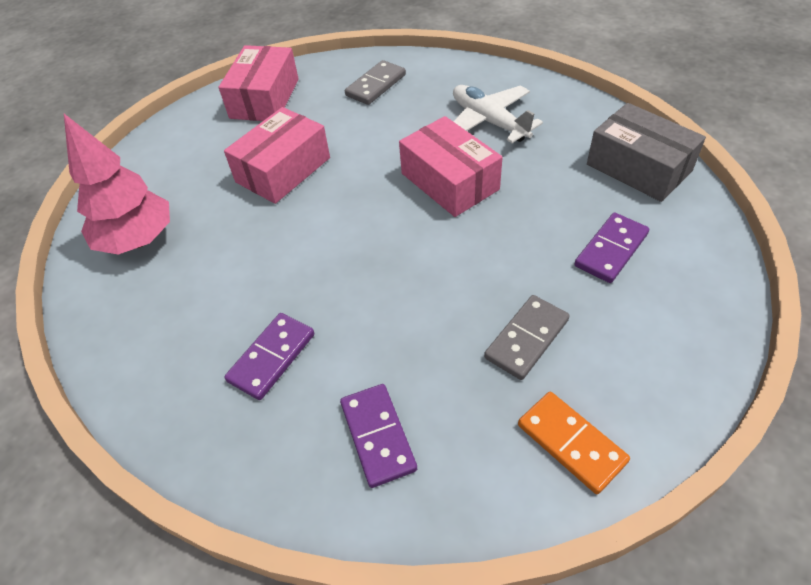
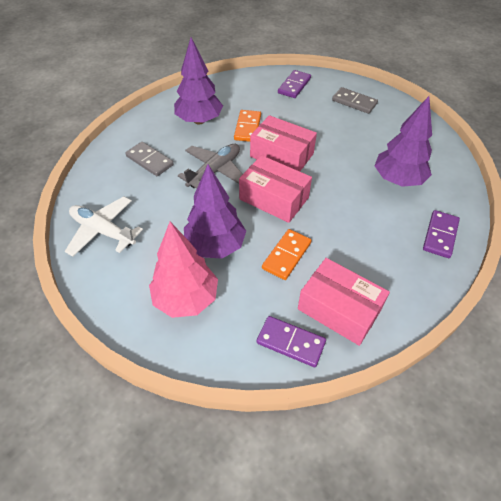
grey box: 1 -> 0
grey plane: 0 -> 1
orange domino: 1 -> 2
purple tree: 0 -> 3

